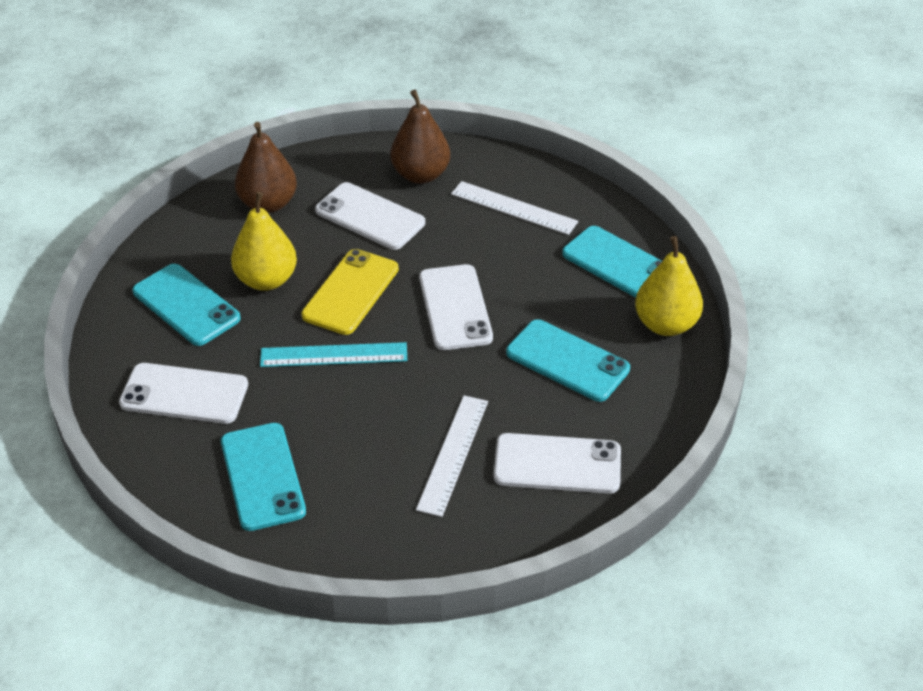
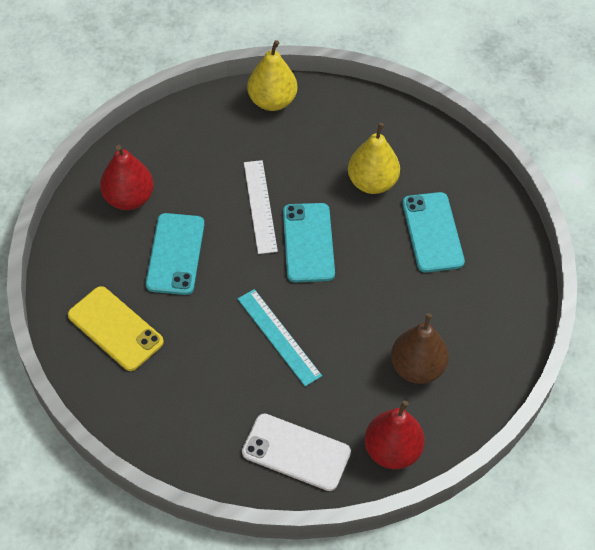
brown pear: 2 -> 1
red pear: 0 -> 2
turquoise phone: 4 -> 3
white phone: 4 -> 1
white ruler: 2 -> 1

